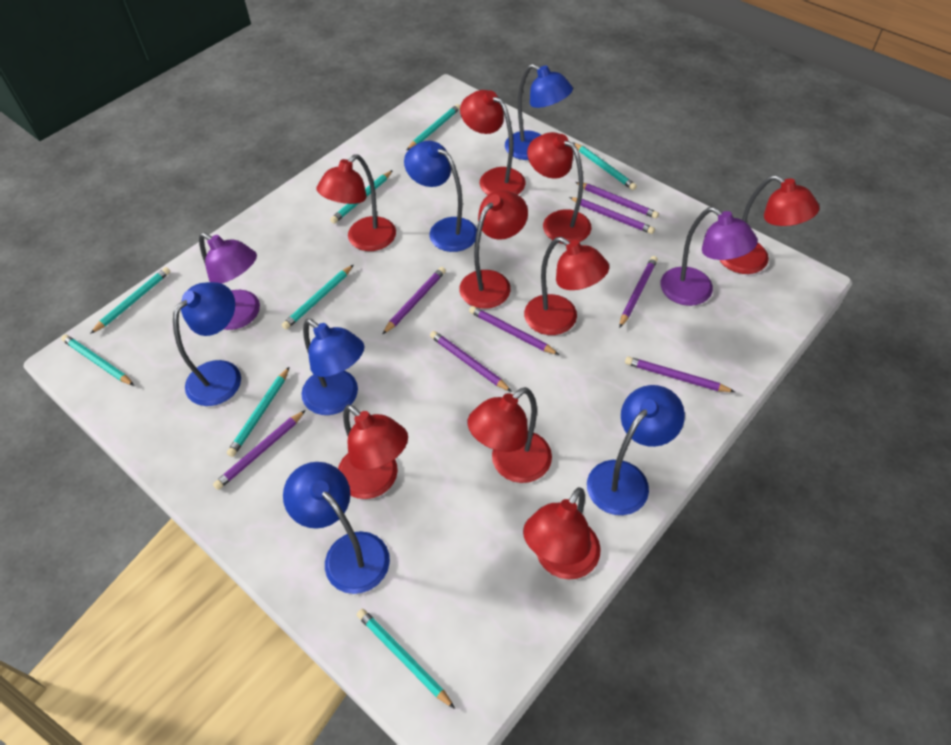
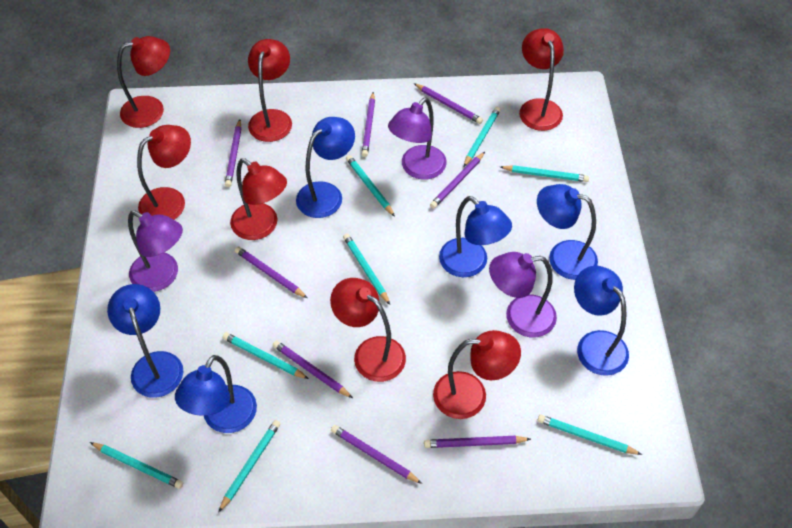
purple lamp: 2 -> 3
red lamp: 9 -> 7

